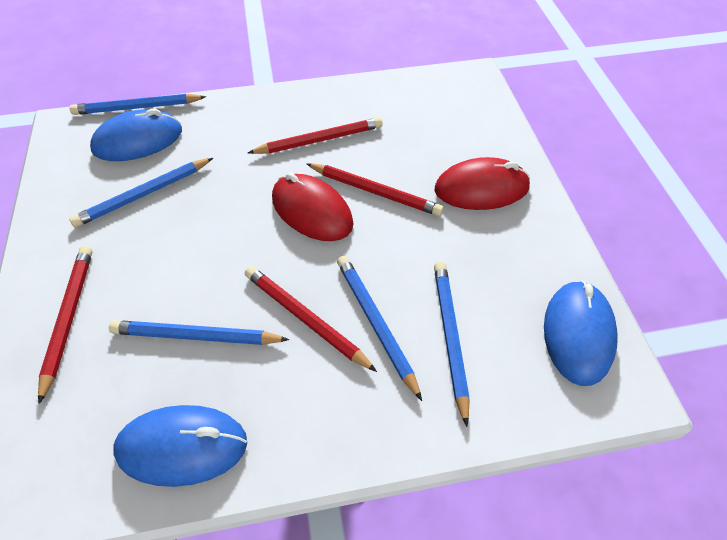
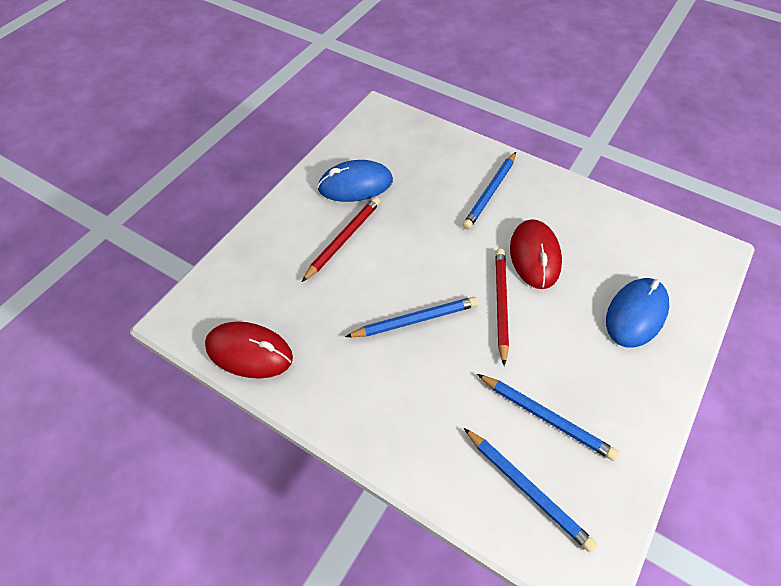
blue mouse: 3 -> 2
blue pencil: 5 -> 4
red pencil: 4 -> 2

